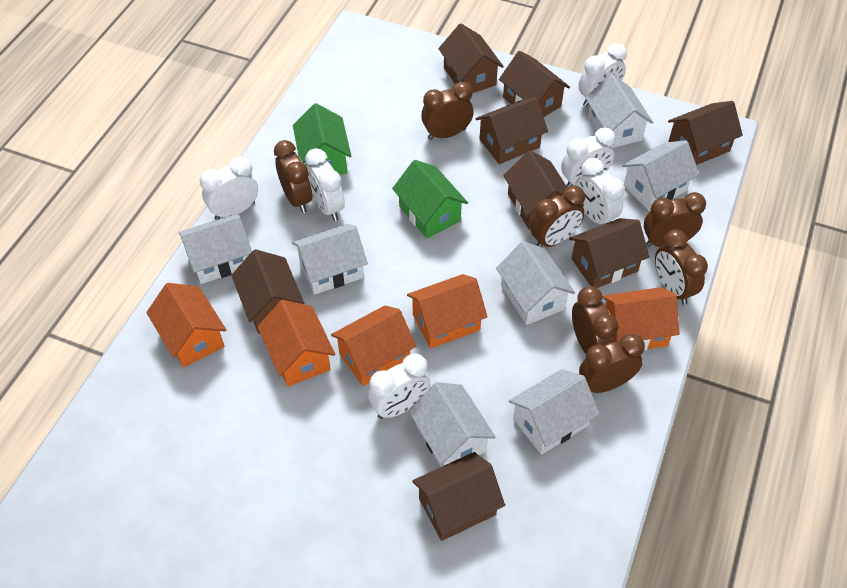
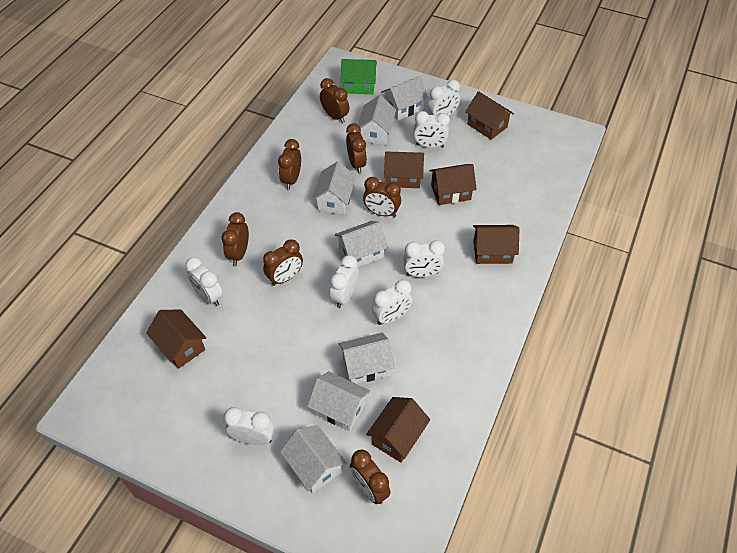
brown house: 8 -> 6
green house: 2 -> 1
orange house: 5 -> 0
white clock: 6 -> 7

